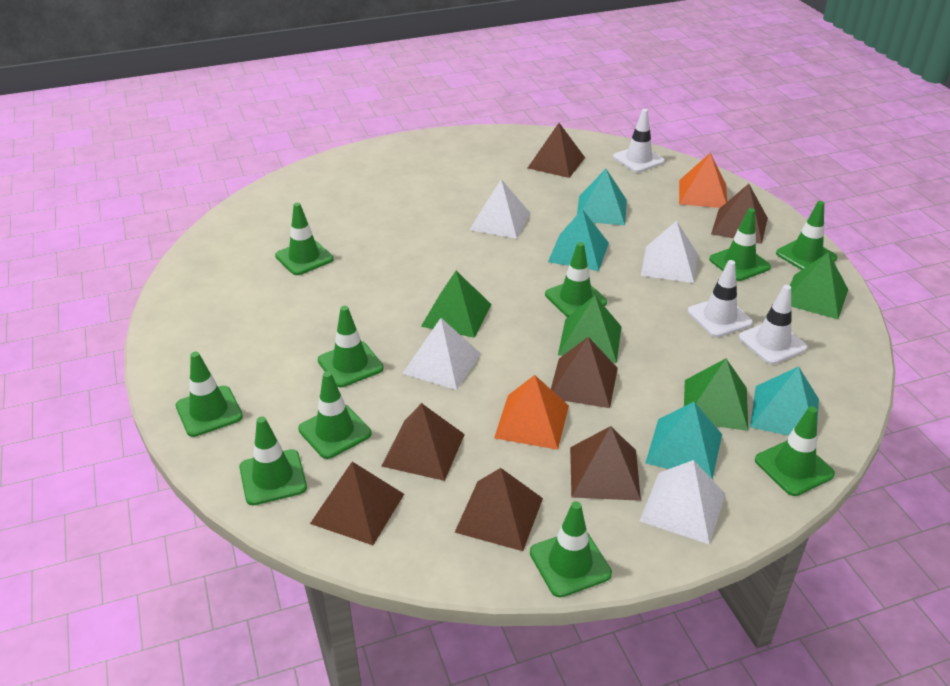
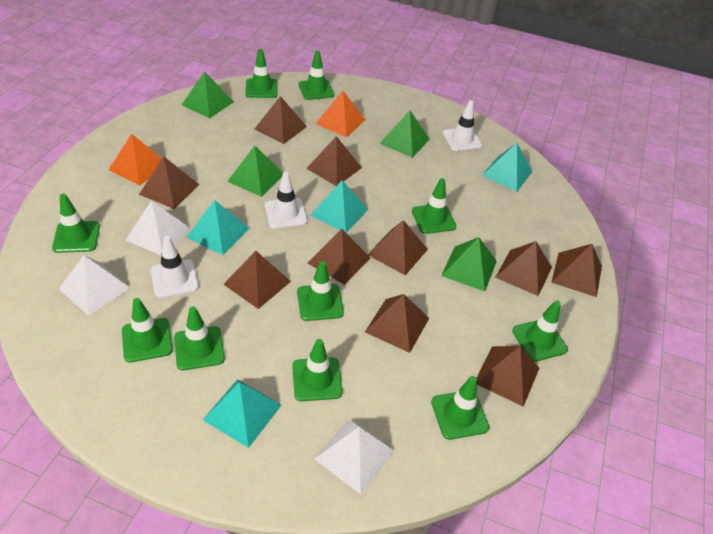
brown pyramid: 7 -> 10
white pyramid: 4 -> 3

